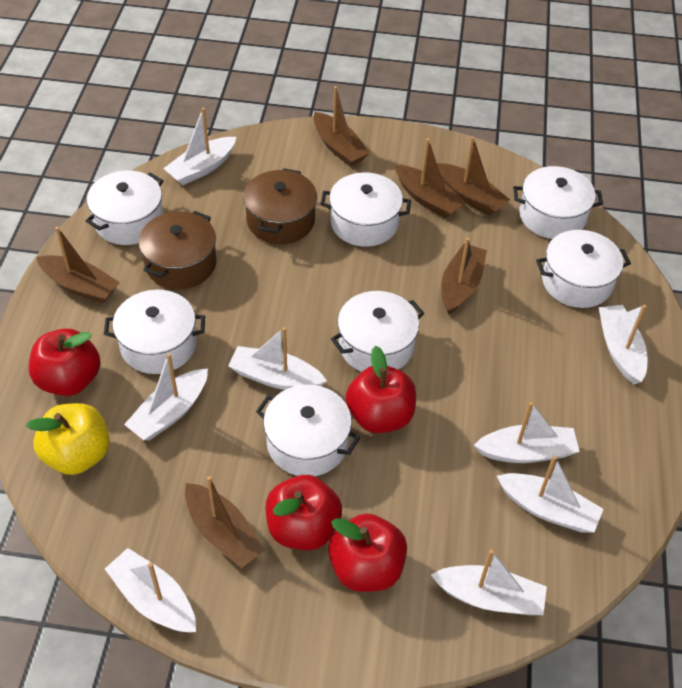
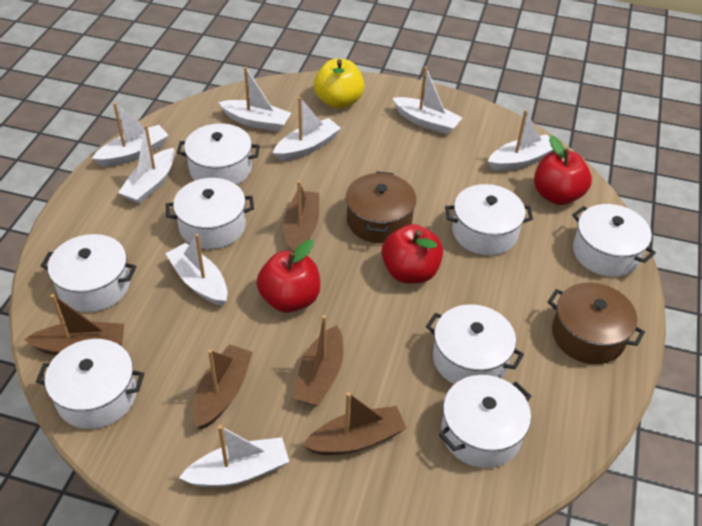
brown boat: 6 -> 5
red apple: 4 -> 3
white pot: 7 -> 8

